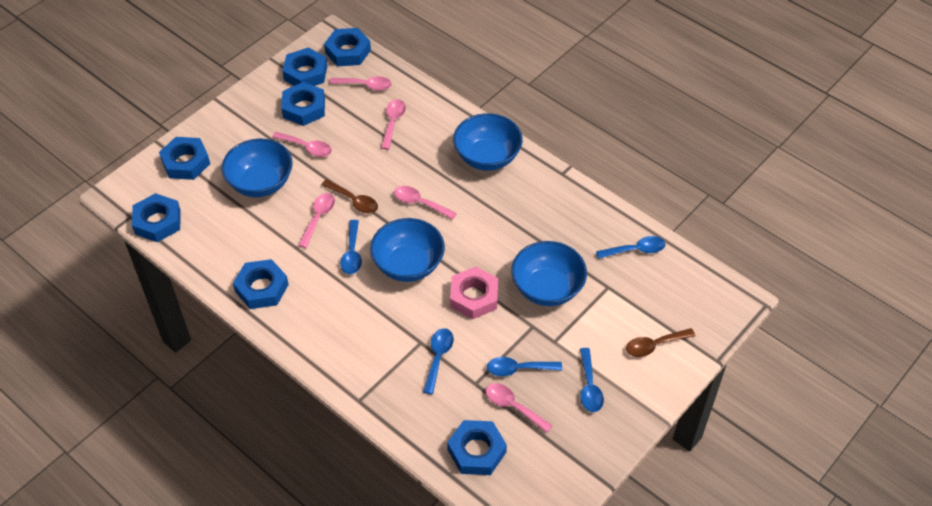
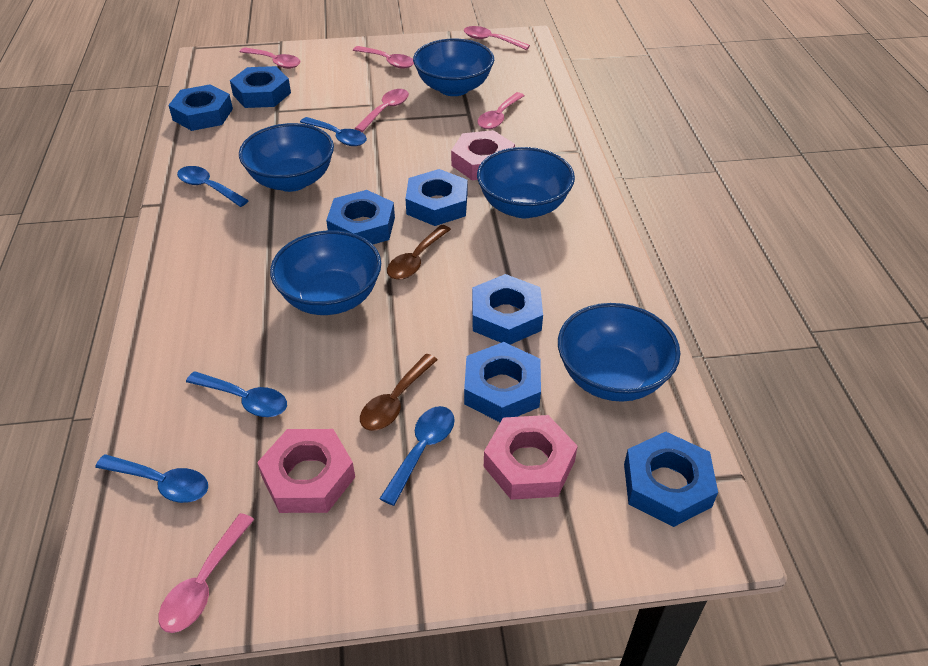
blue bowl: 4 -> 5
pink nut: 1 -> 3

